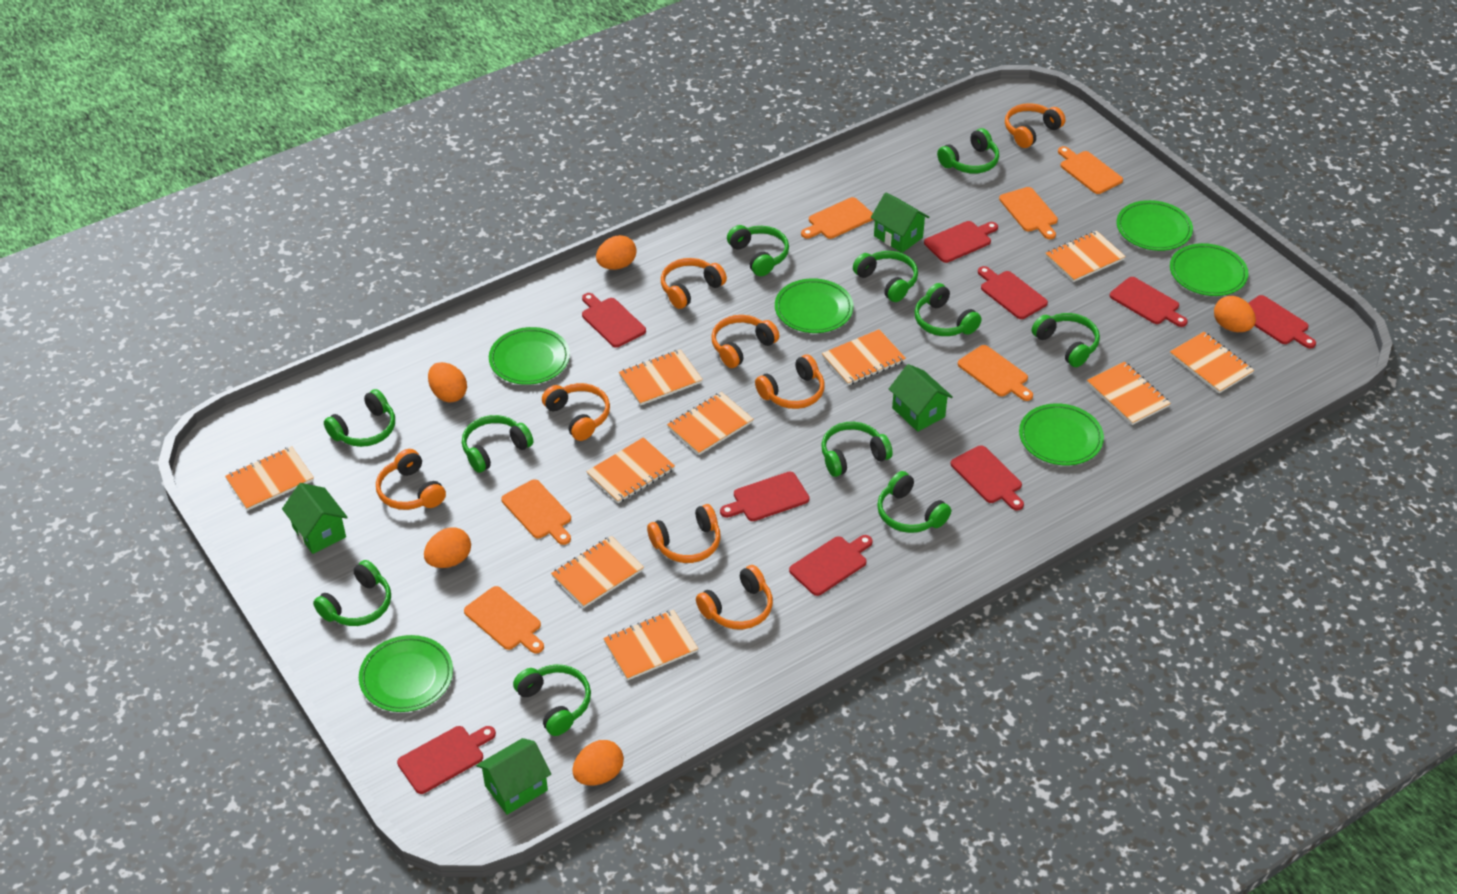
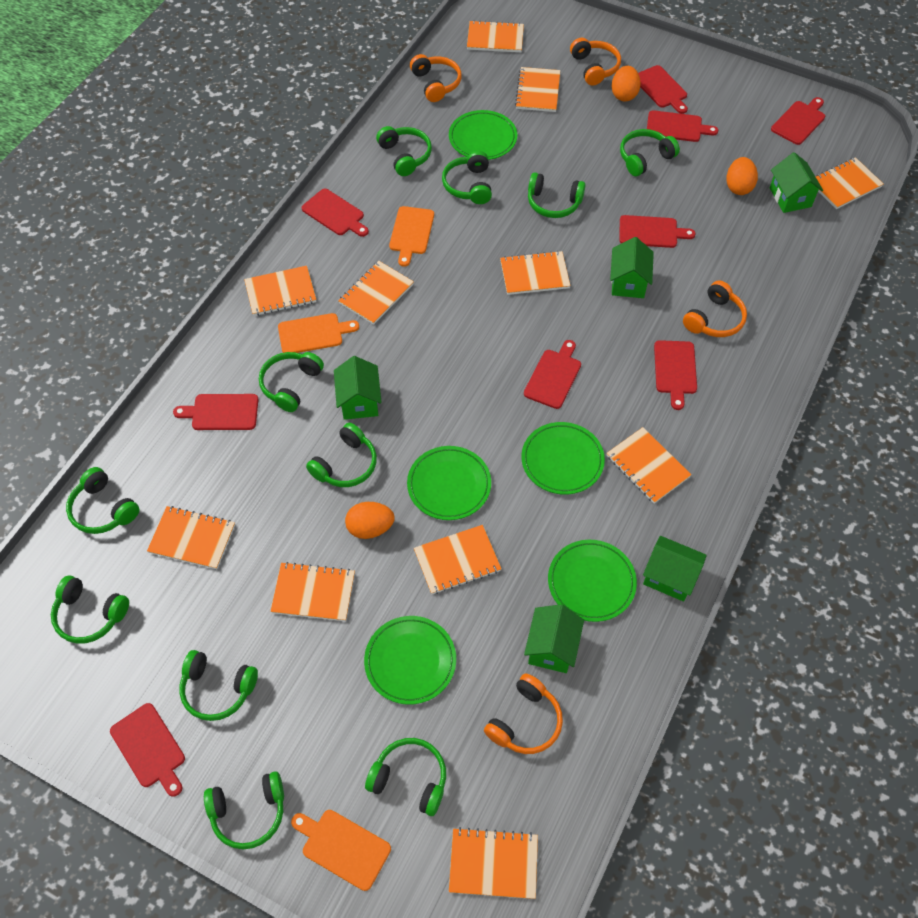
green house: 4 -> 5
green plate: 6 -> 5
orange cutting board: 6 -> 3
orange egg: 5 -> 3
orange headphones: 8 -> 4
orange notebook: 10 -> 11

